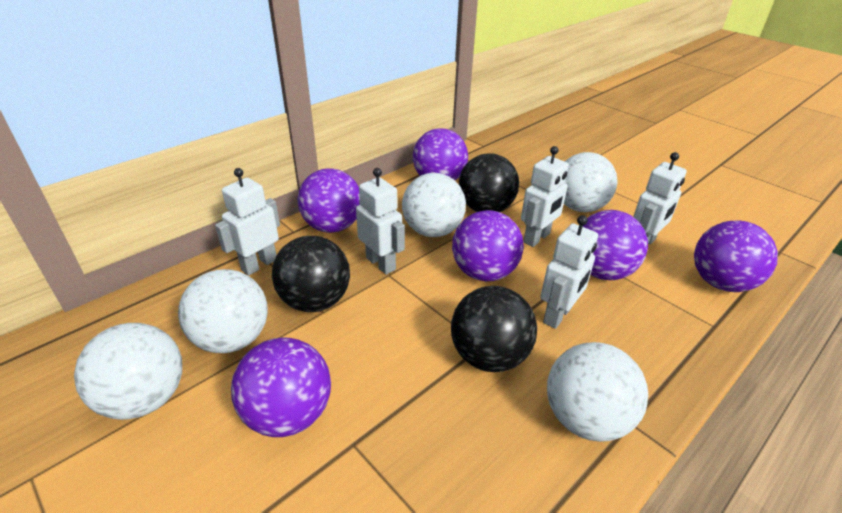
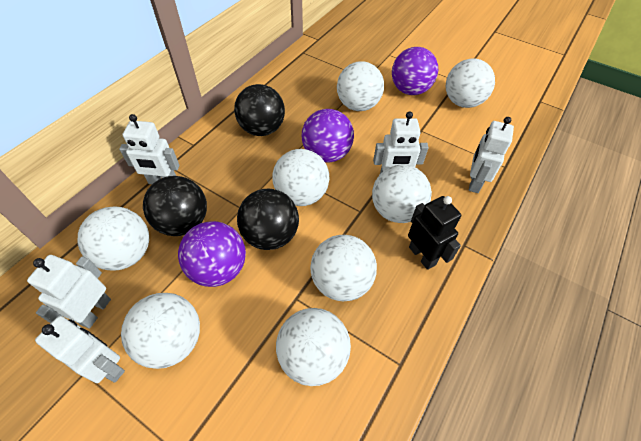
black robot: 0 -> 1
purple ball: 6 -> 3
white ball: 5 -> 8

